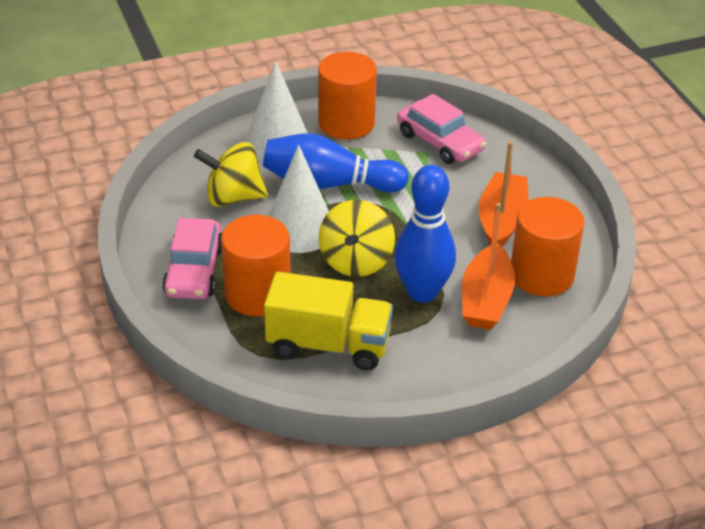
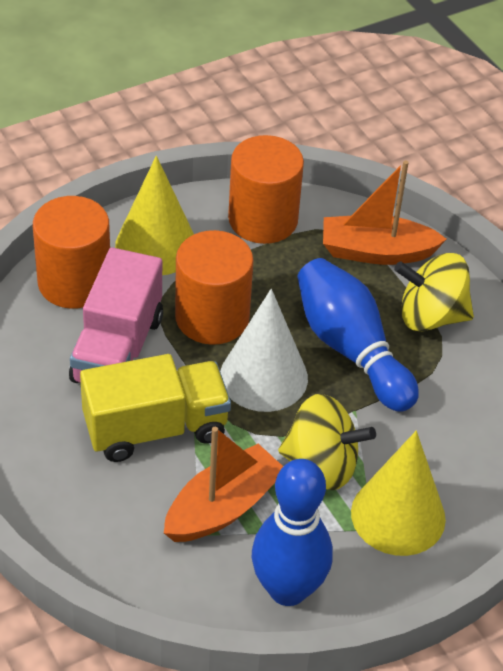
pink car: 2 -> 0
pink truck: 0 -> 1
white cone: 2 -> 1
yellow cone: 0 -> 2

